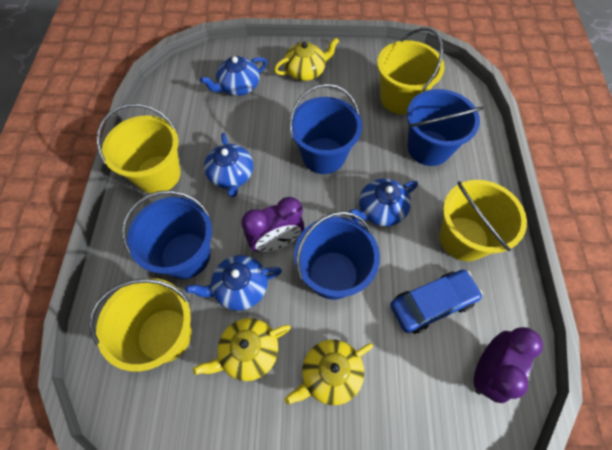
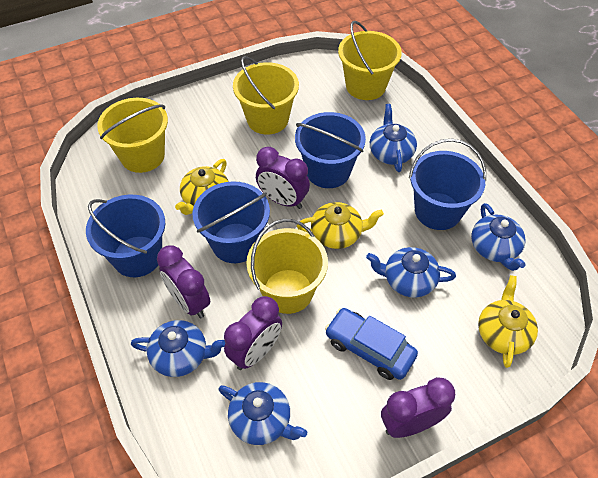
blue teapot: 4 -> 5
purple clock: 2 -> 4

